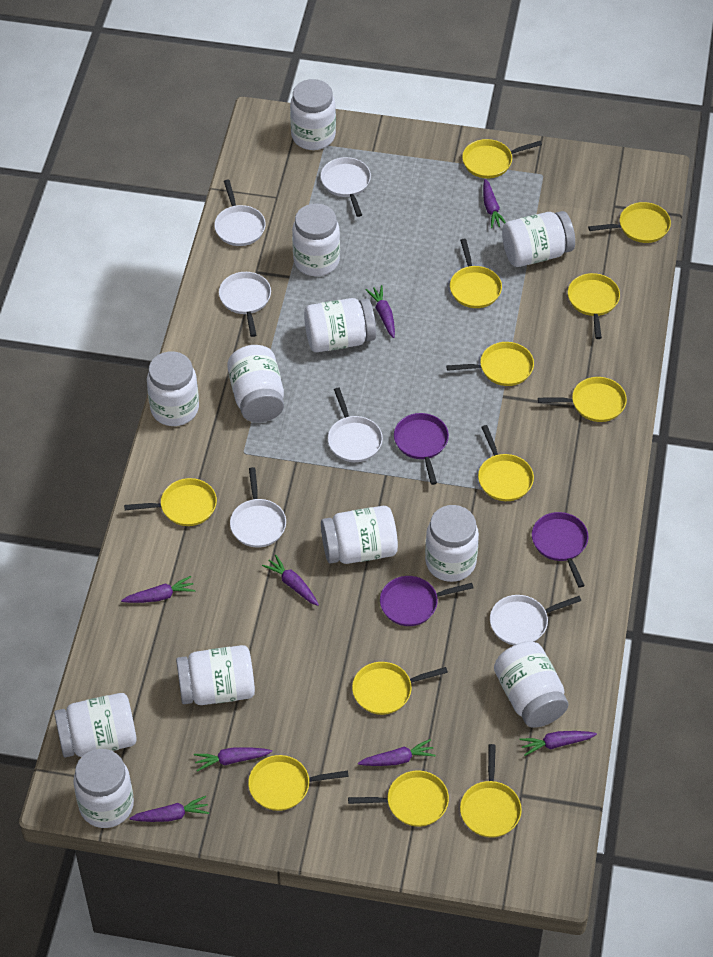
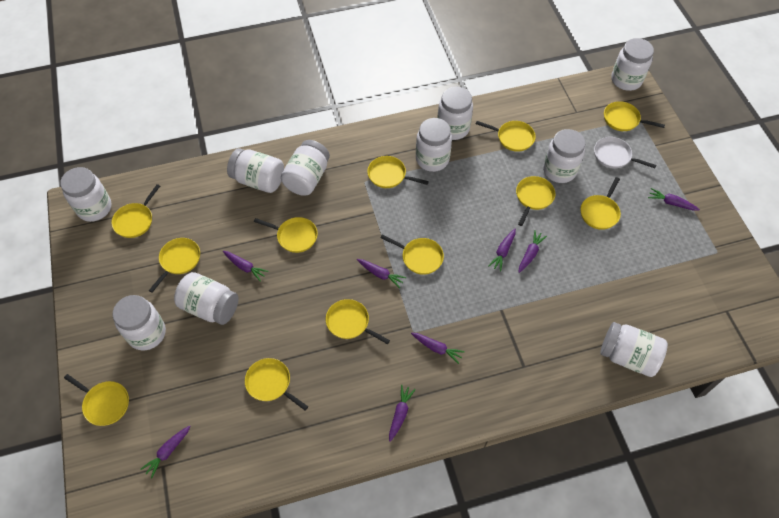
purple pan: 3 -> 0
white jar: 12 -> 10
white pan: 6 -> 1

